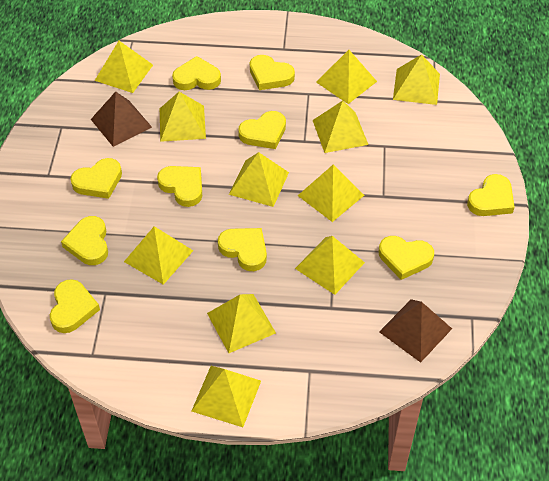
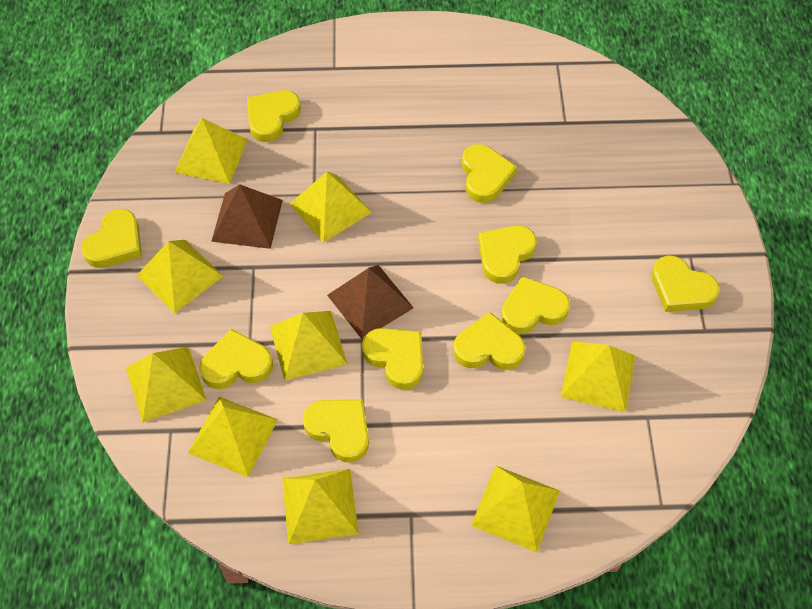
yellow pyramid: 11 -> 9

